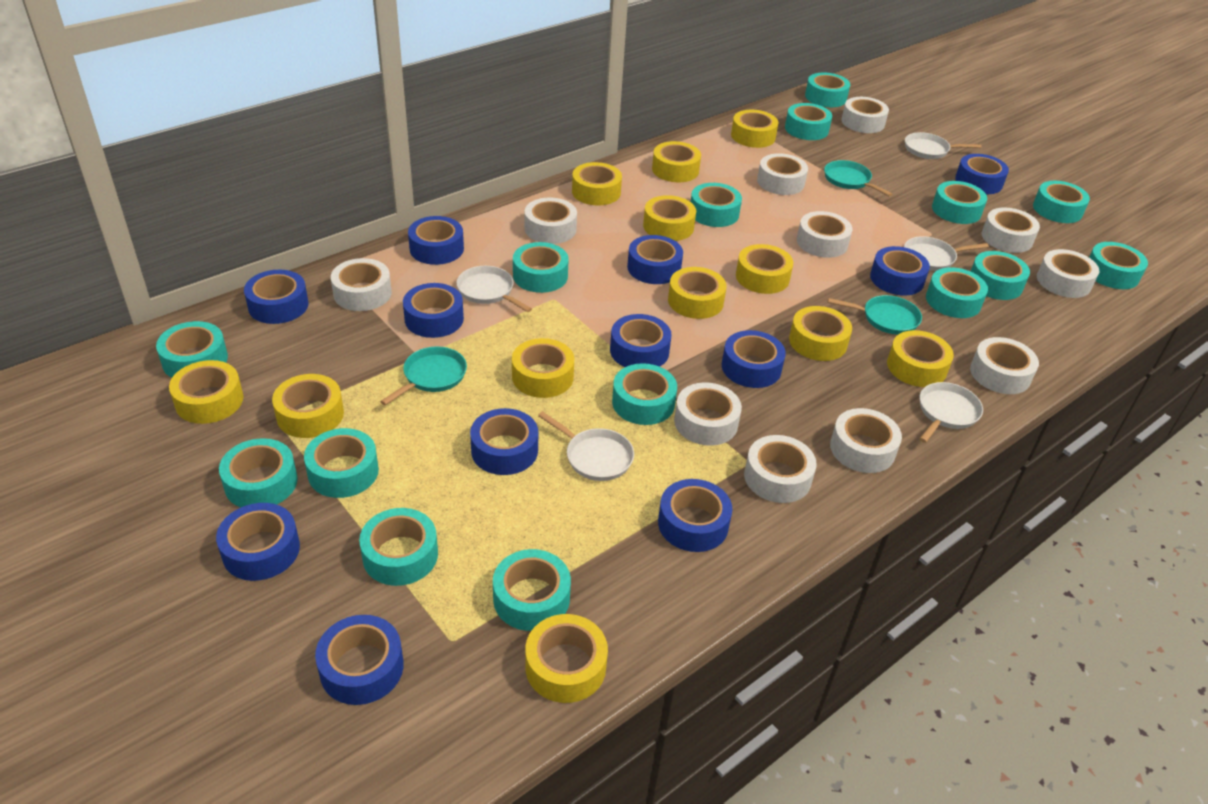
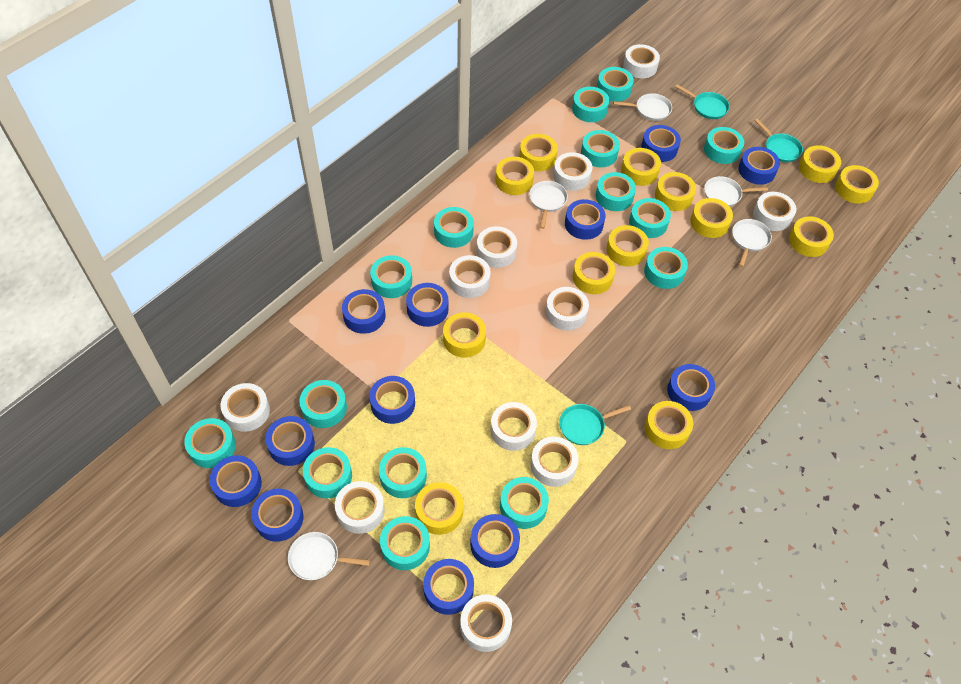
yellow tape: 12 -> 13

